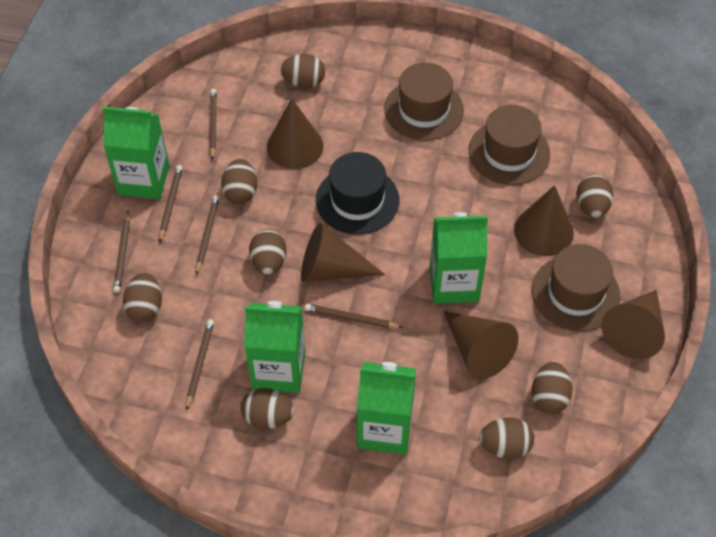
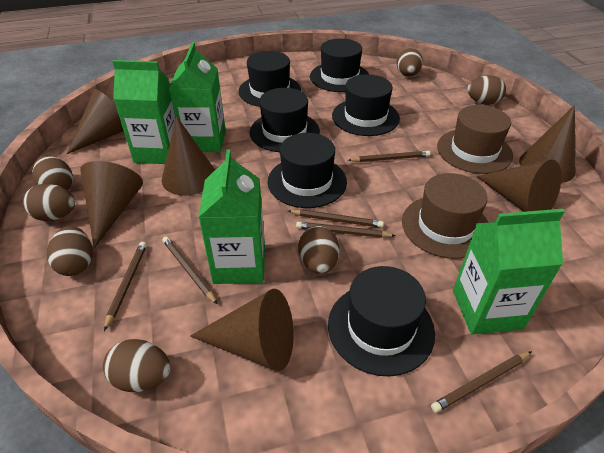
black hat: 1 -> 6
brown cone: 5 -> 6
brown egg: 8 -> 7
brown hat: 3 -> 2

